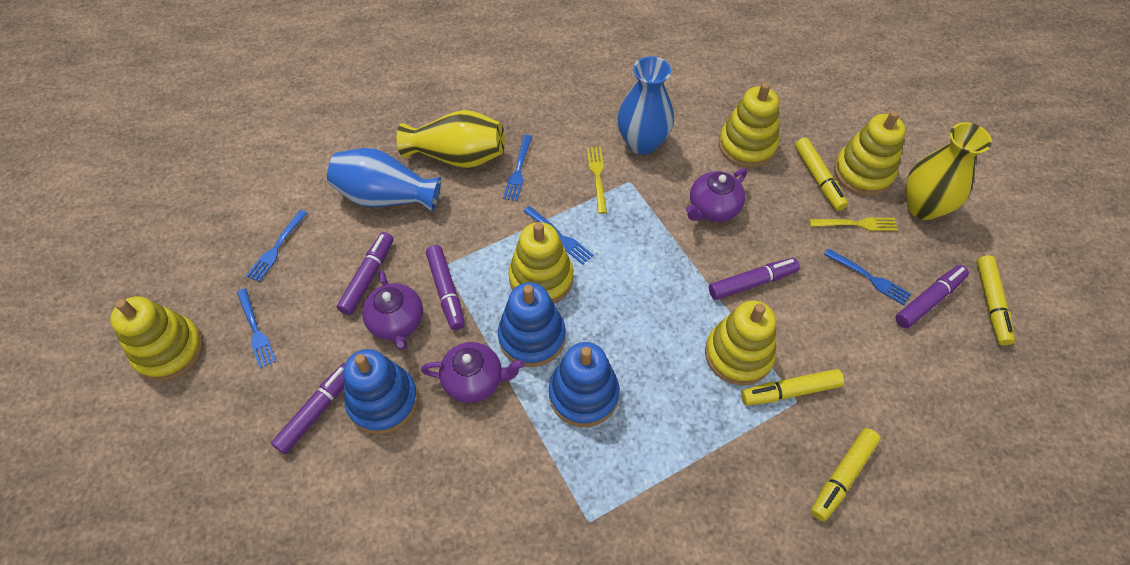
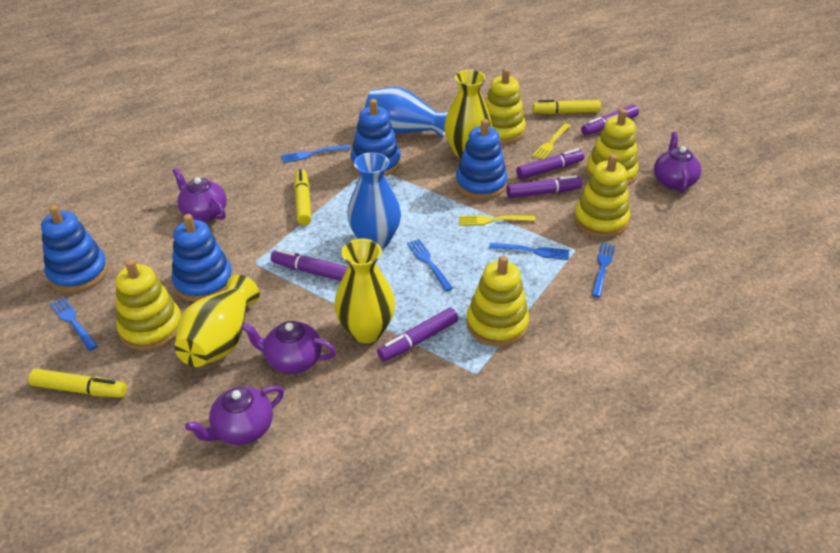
blue stacking toy: 3 -> 4
purple teapot: 3 -> 4
yellow marker: 4 -> 3
yellow vase: 2 -> 3

